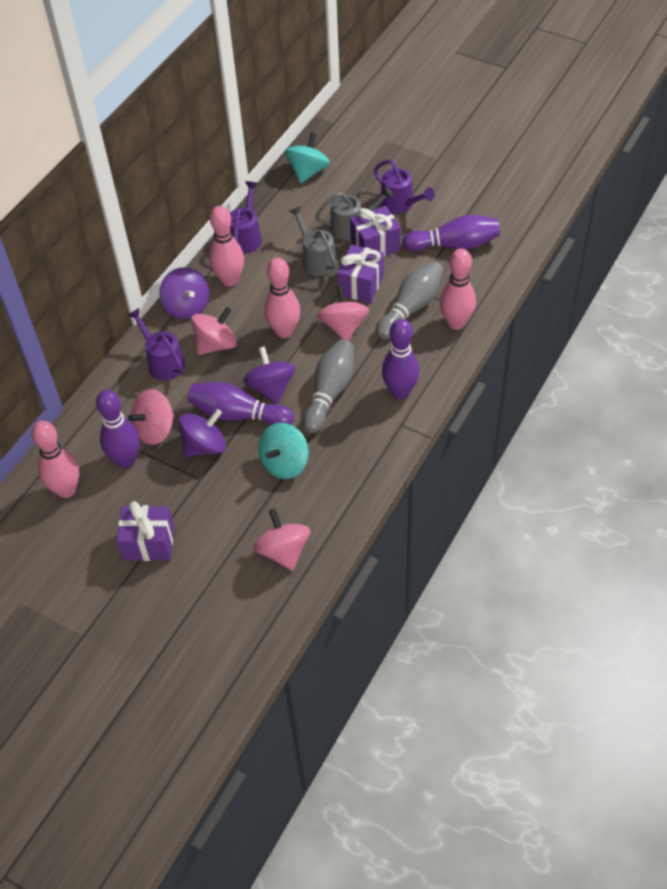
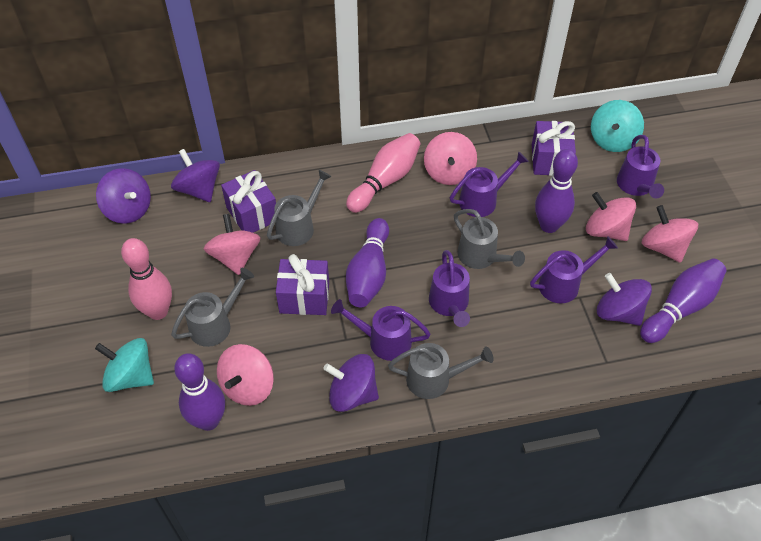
grey bowling pin: 2 -> 0
grey watering can: 2 -> 4
pink bowling pin: 4 -> 2
pink spinning top: 4 -> 5
purple spinning top: 3 -> 4
purple watering can: 3 -> 5

